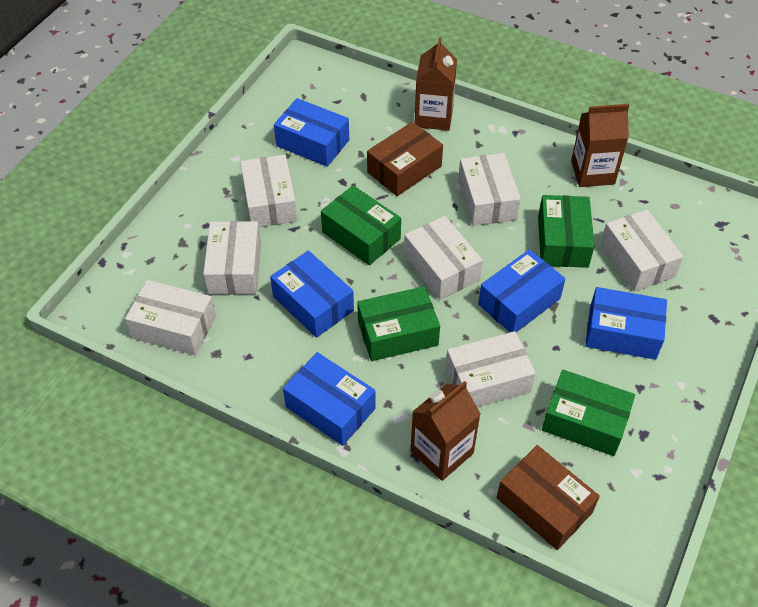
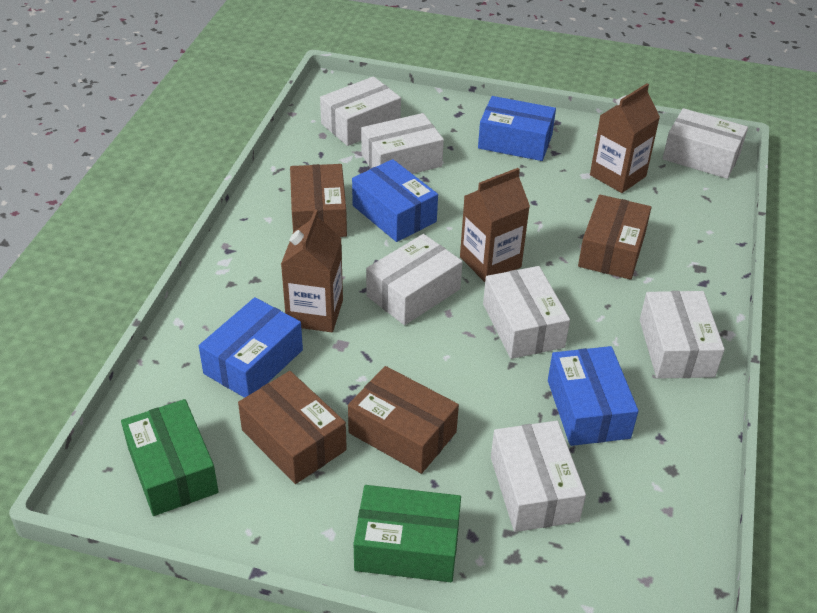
blue box: 5 -> 4
brown box: 2 -> 4
green box: 4 -> 2

